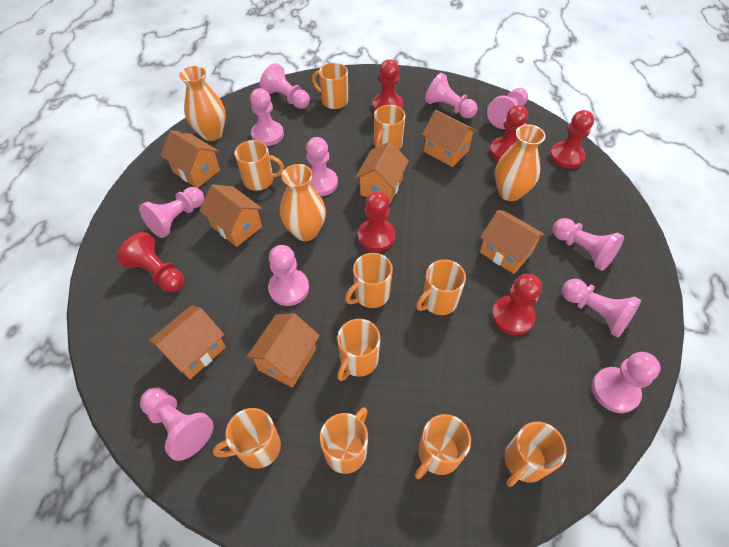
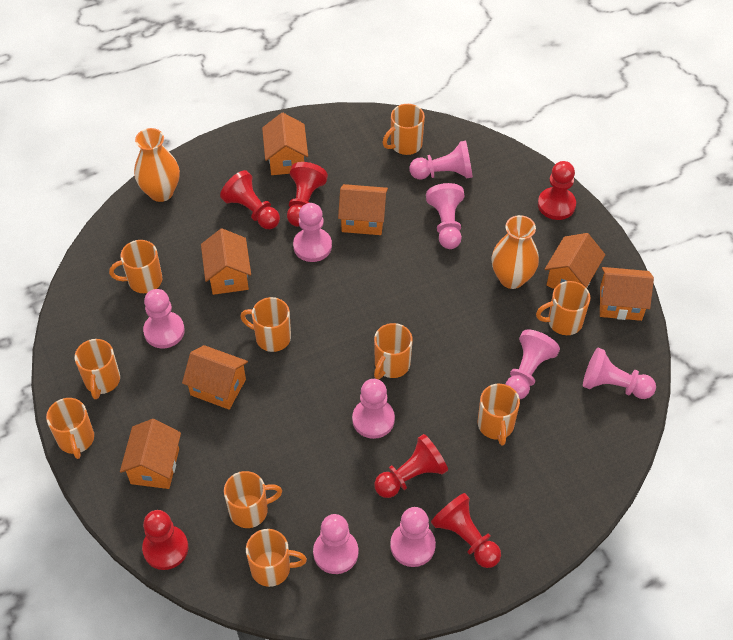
orange vase: 3 -> 2
pink pawn: 11 -> 9

